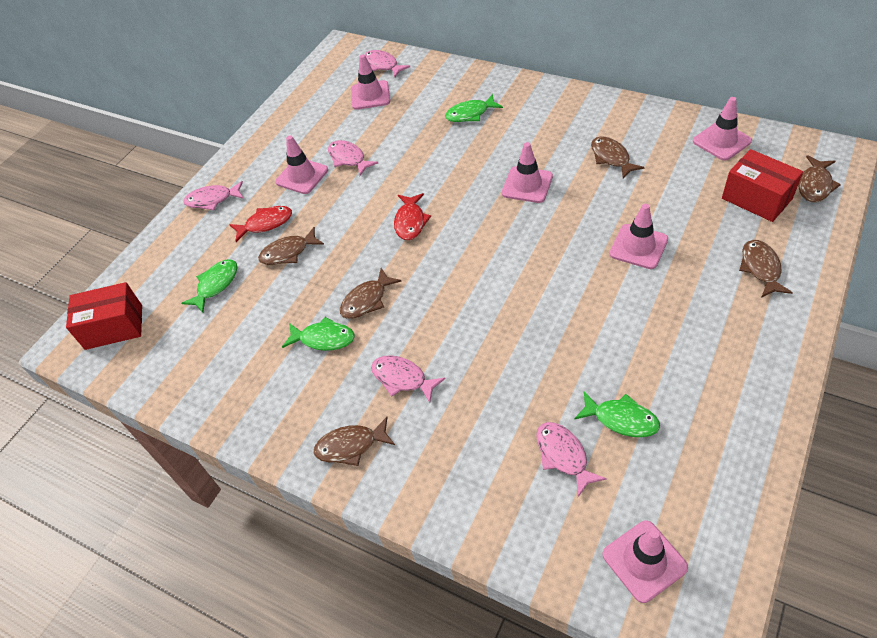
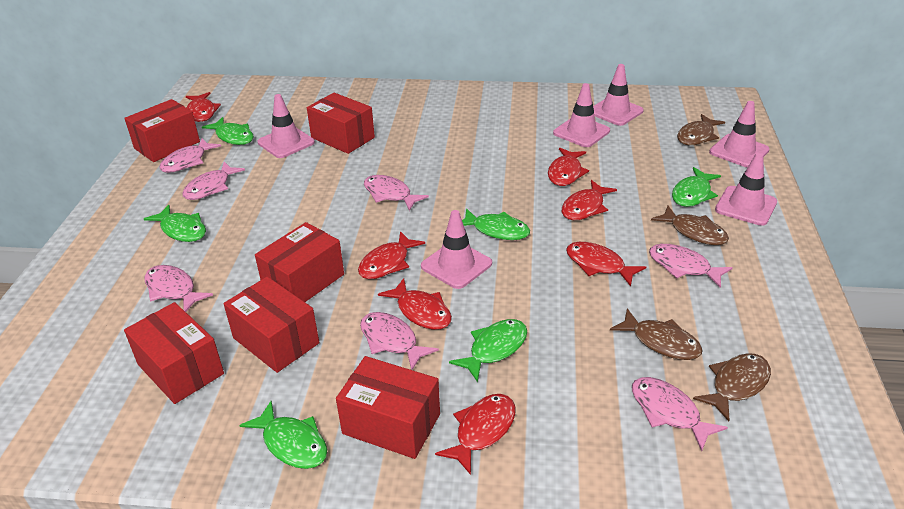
brown fish: 6 -> 4
green fish: 4 -> 6
pink fish: 5 -> 7
red box: 2 -> 6
red fish: 2 -> 7

